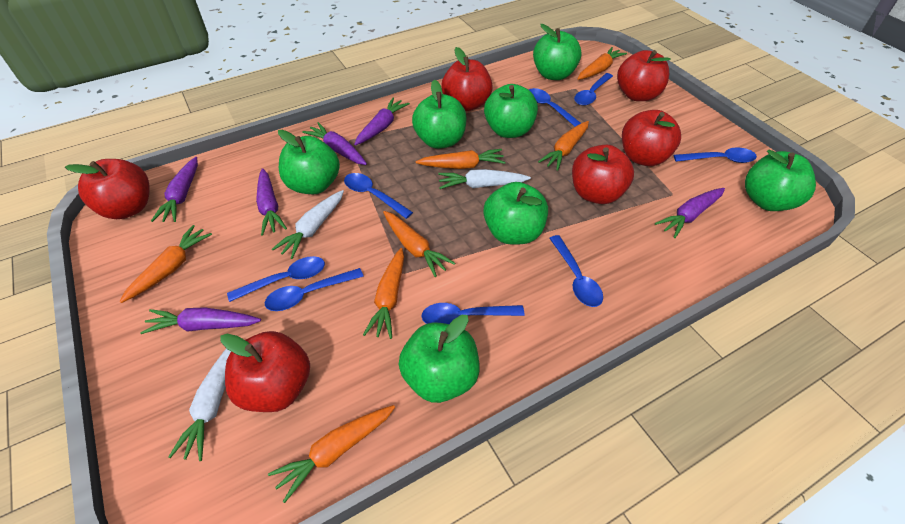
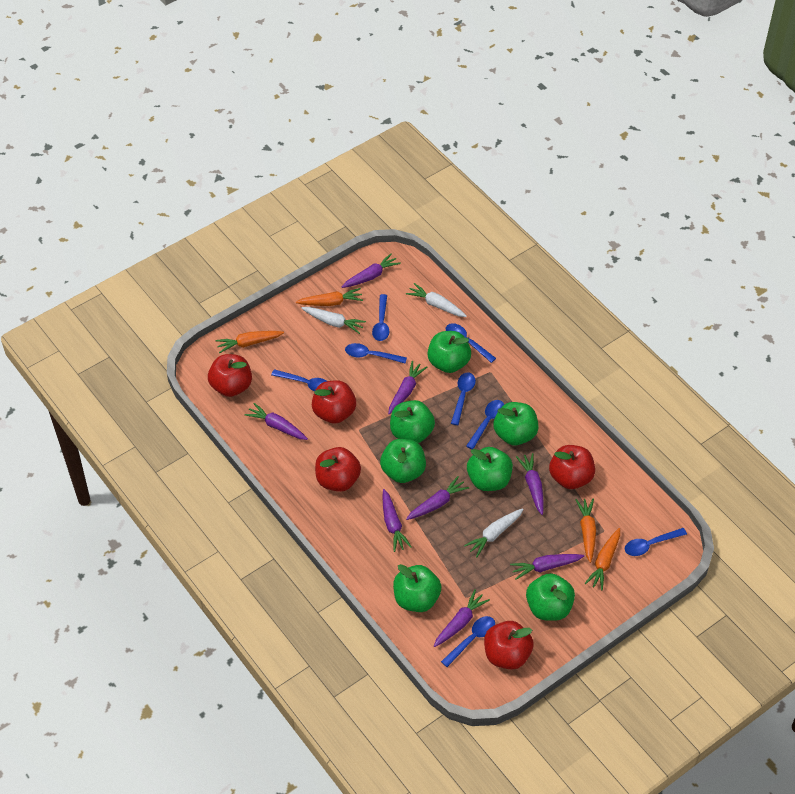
orange carrot: 7 -> 4
purple carrot: 6 -> 8
red apple: 6 -> 5

